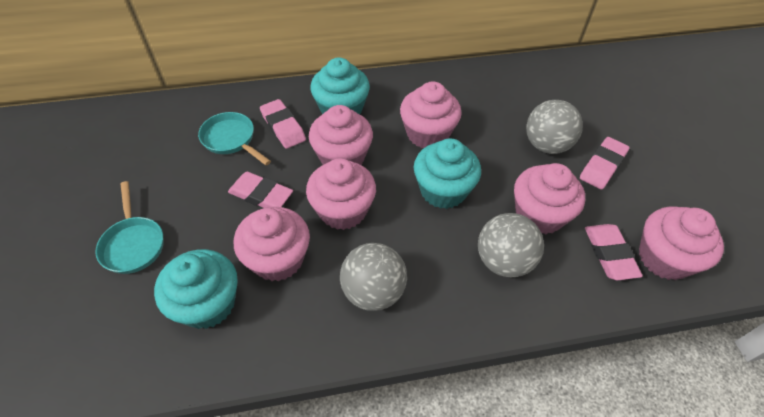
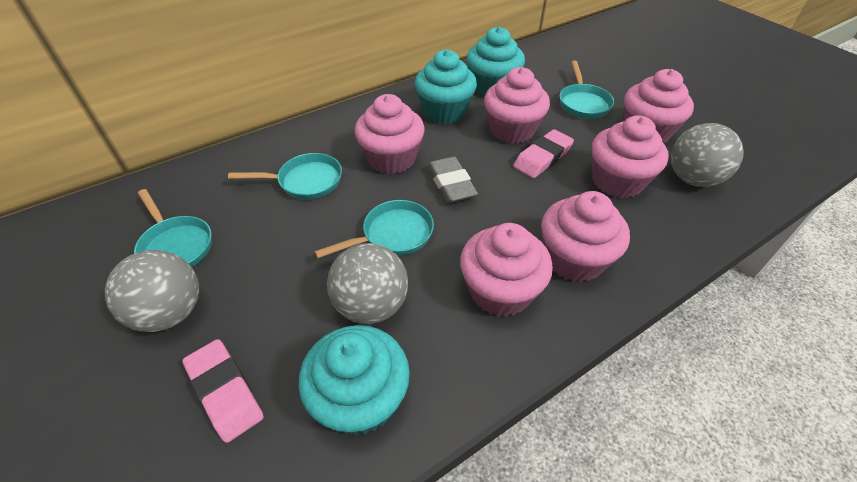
grey eraser: 0 -> 1
pink eraser: 4 -> 2
turquoise pan: 2 -> 4

